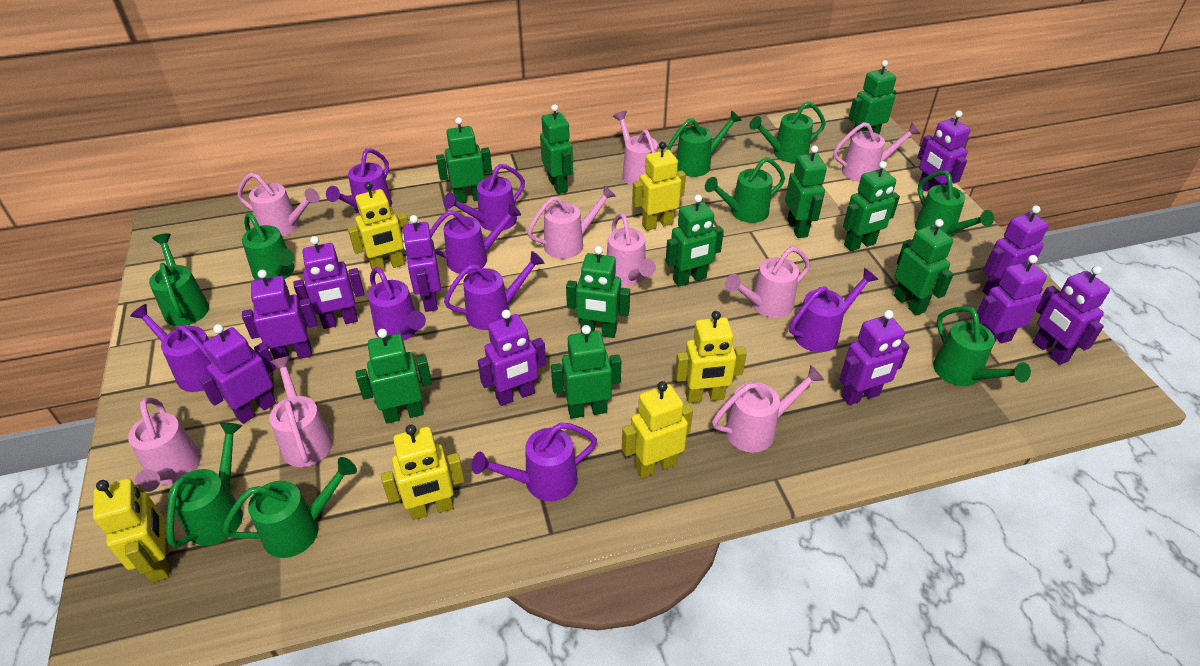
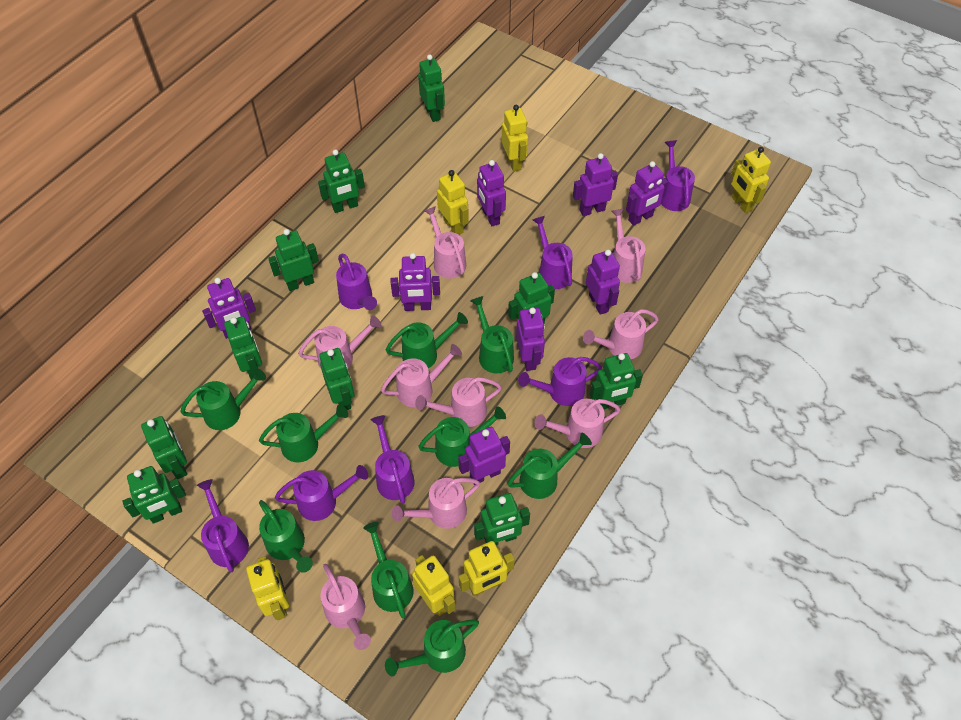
purple robot: 10 -> 8
purple watering can: 8 -> 7

